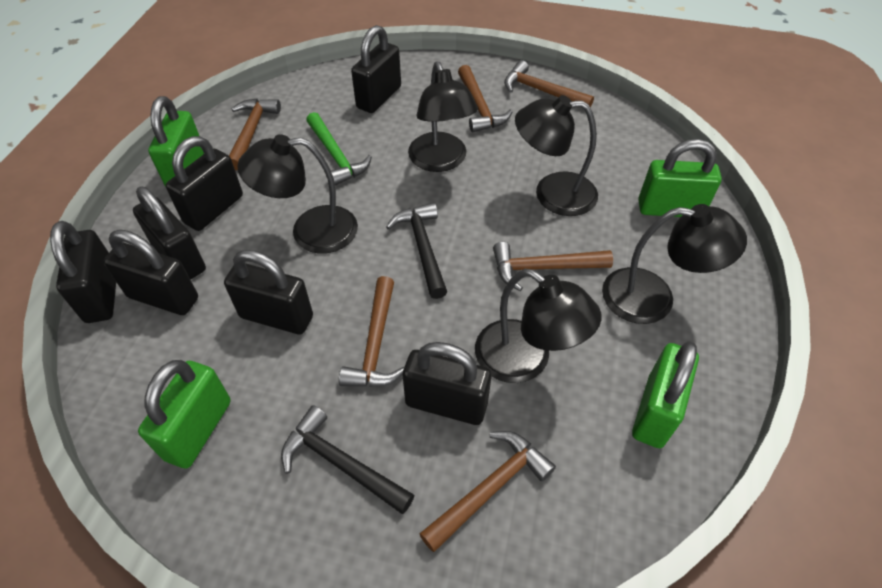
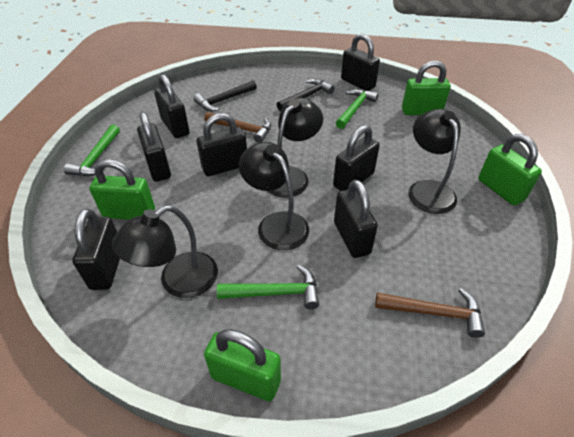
black lamp: 5 -> 4
brown hammer: 6 -> 2
green hammer: 1 -> 3

